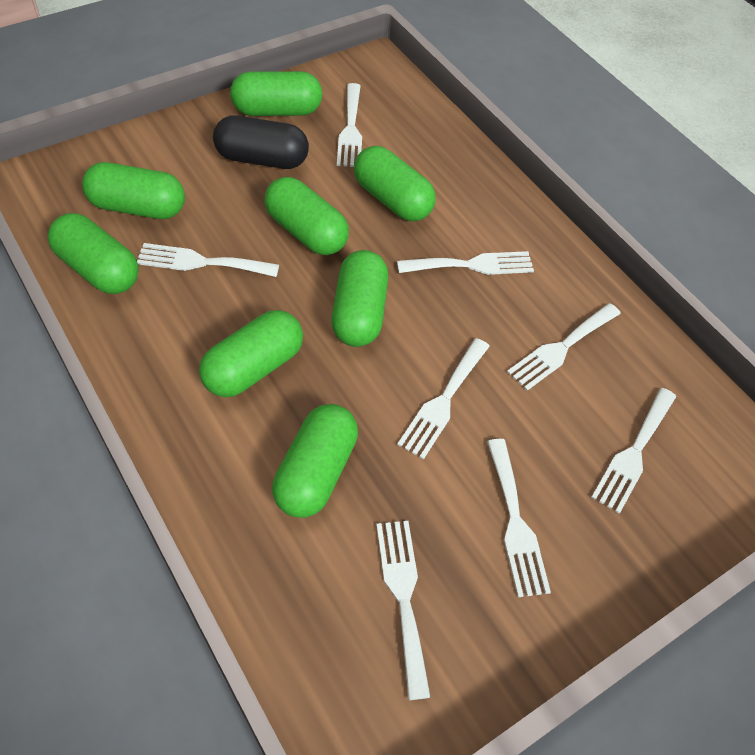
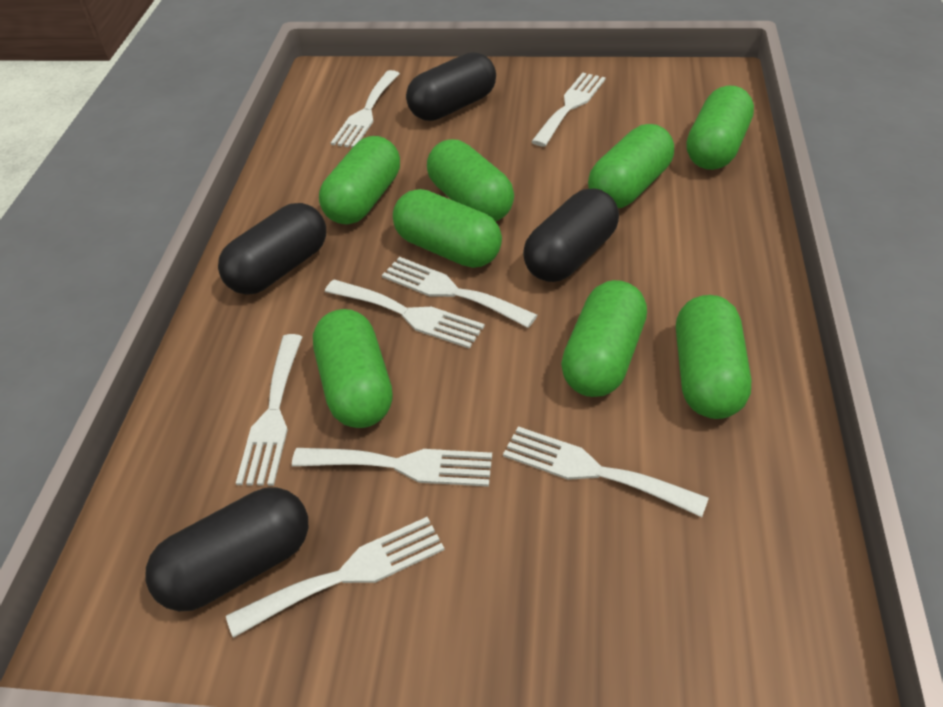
black capsule: 1 -> 4

